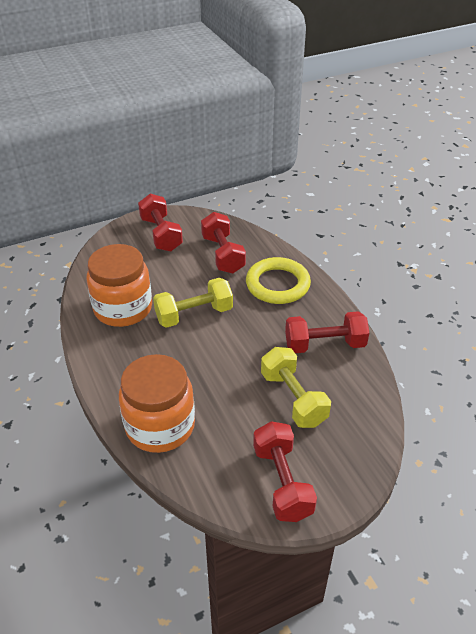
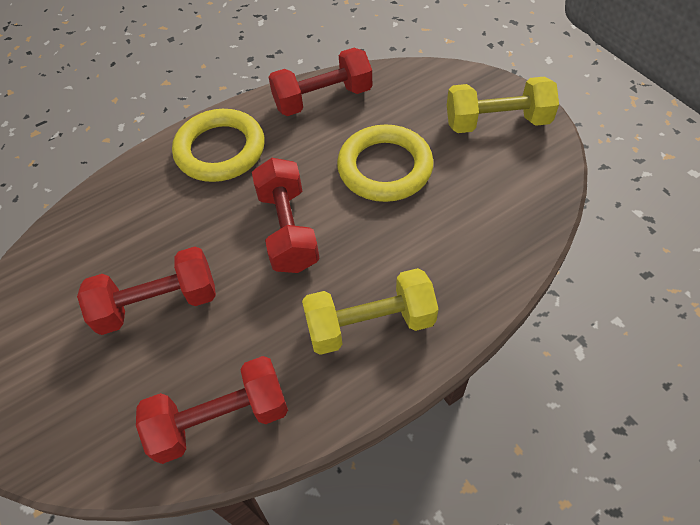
orange jar: 2 -> 0
yellow ring: 1 -> 2

